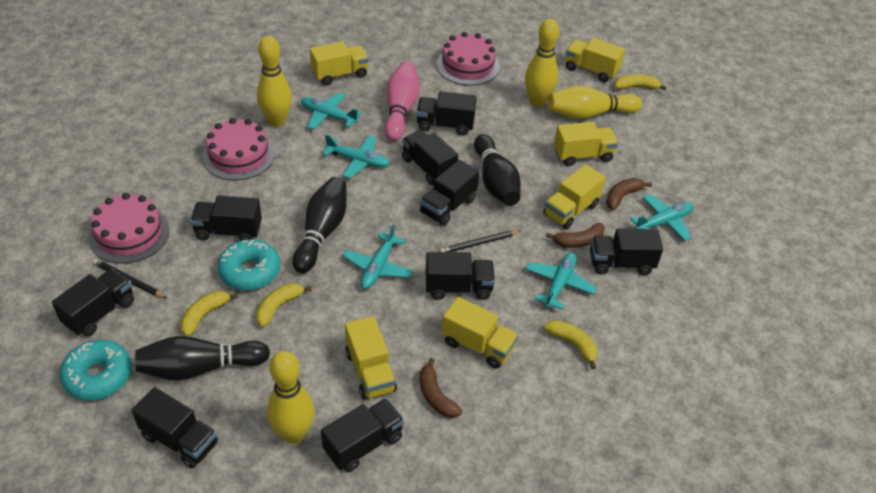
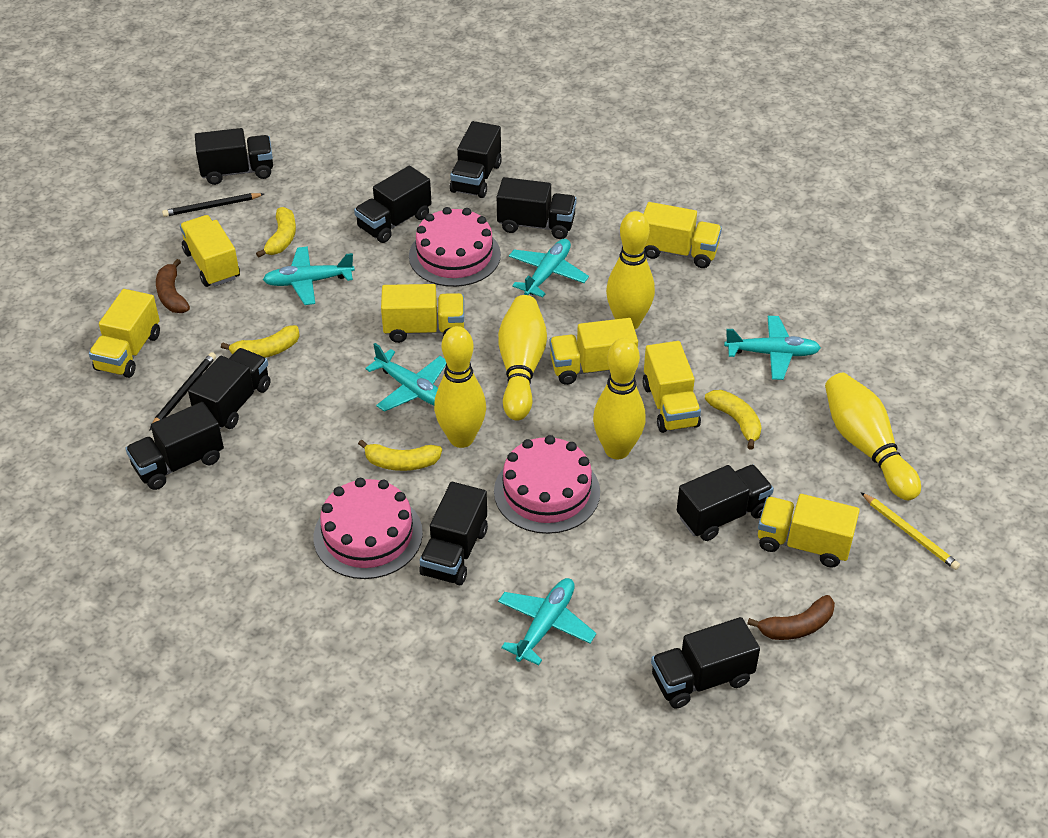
black bowling pin: 3 -> 0
brown banana: 3 -> 2
pink bowling pin: 1 -> 0
turquoise donut: 2 -> 0
yellow bowling pin: 4 -> 5
yellow pencil: 0 -> 1
yellow truck: 6 -> 7

